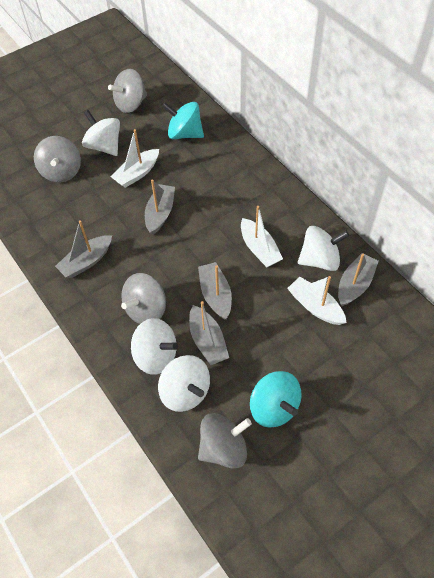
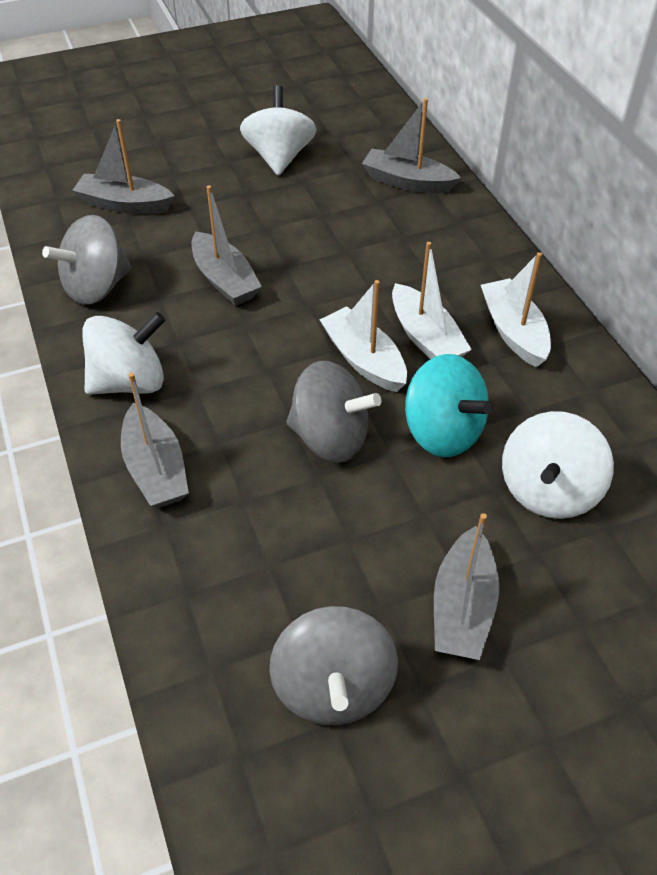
grey spinning top: 4 -> 3
turquoise spinning top: 2 -> 1
white spinning top: 4 -> 3

